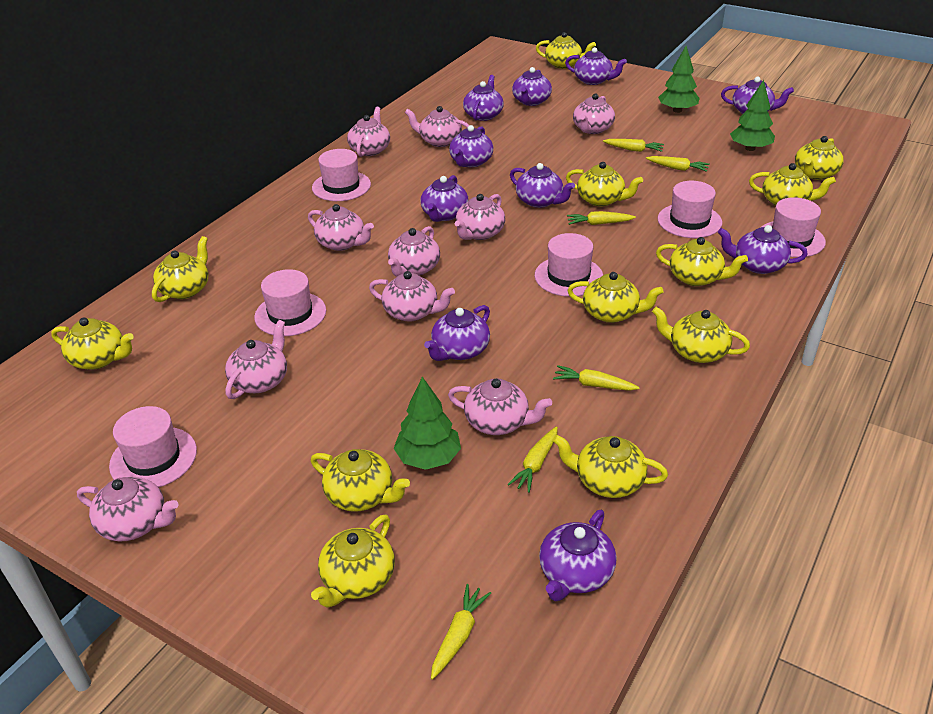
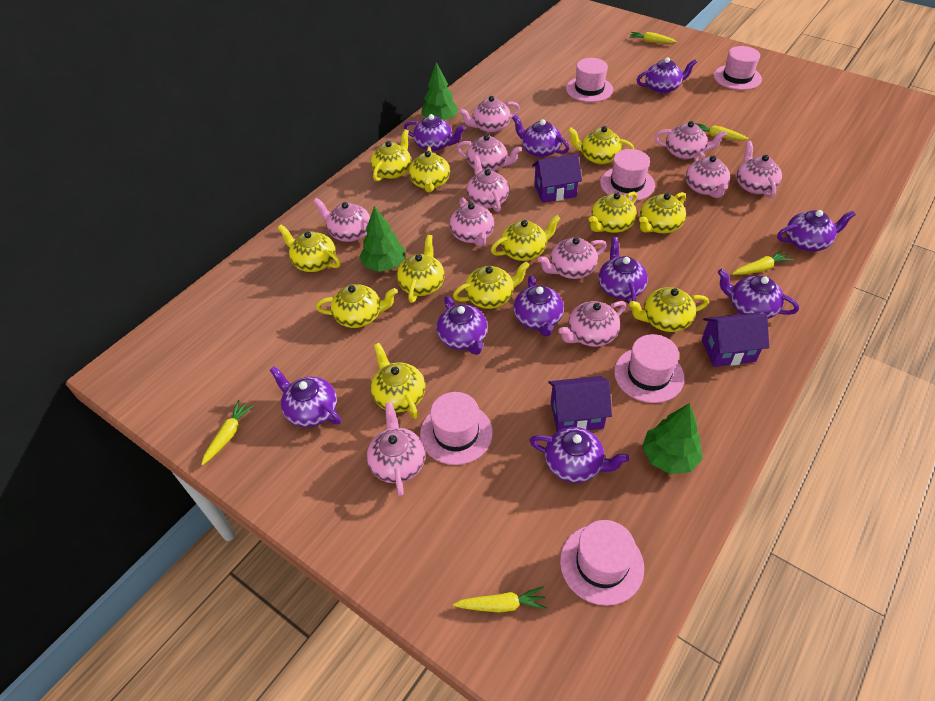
pink teapot: 10 -> 11
purple house: 0 -> 3
yellow carrot: 6 -> 5

